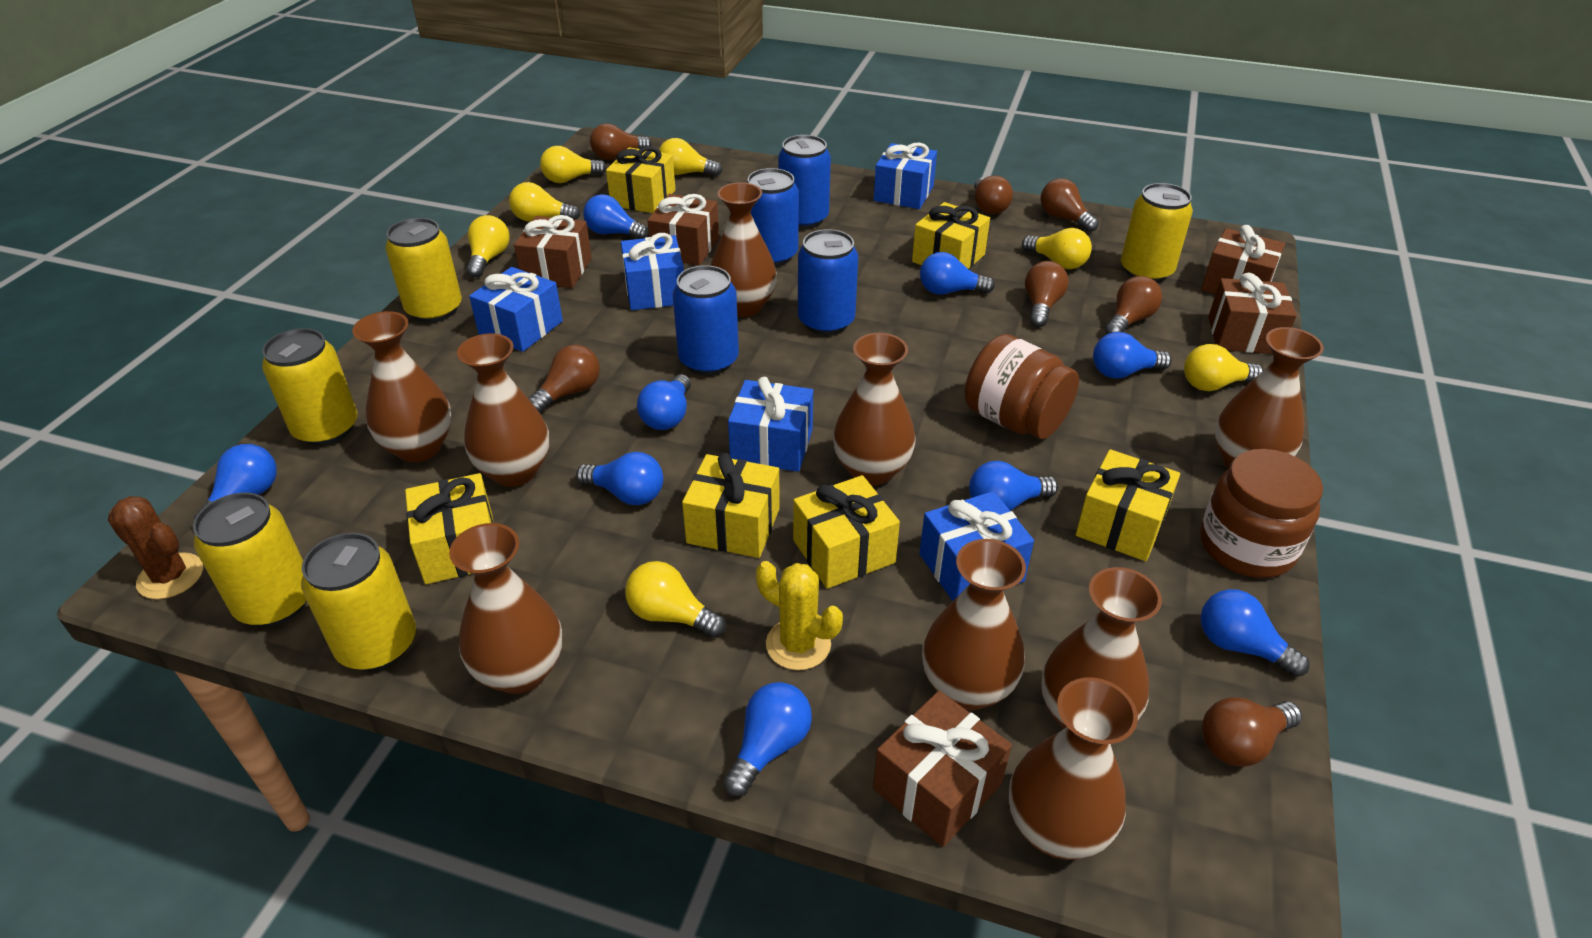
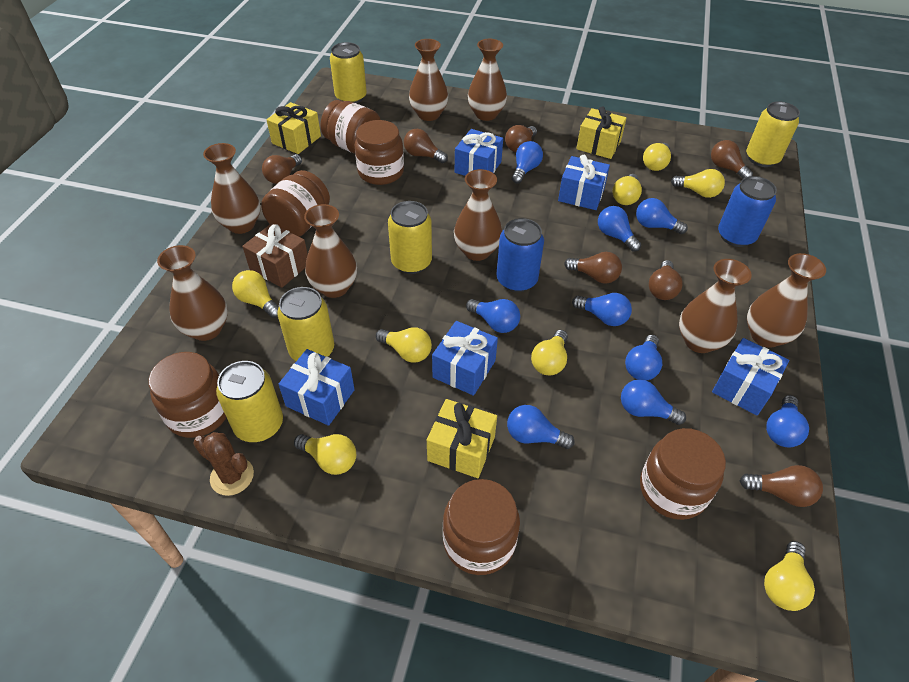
blue can: 4 -> 2
brown gift: 5 -> 1
brown jar: 2 -> 6
brown vase: 9 -> 8
yellow cactus: 1 -> 0
yellow gift: 6 -> 3
yellow light bulb: 7 -> 8

